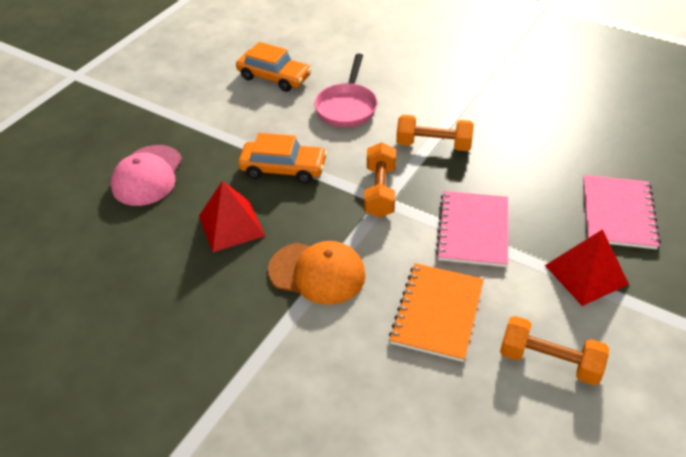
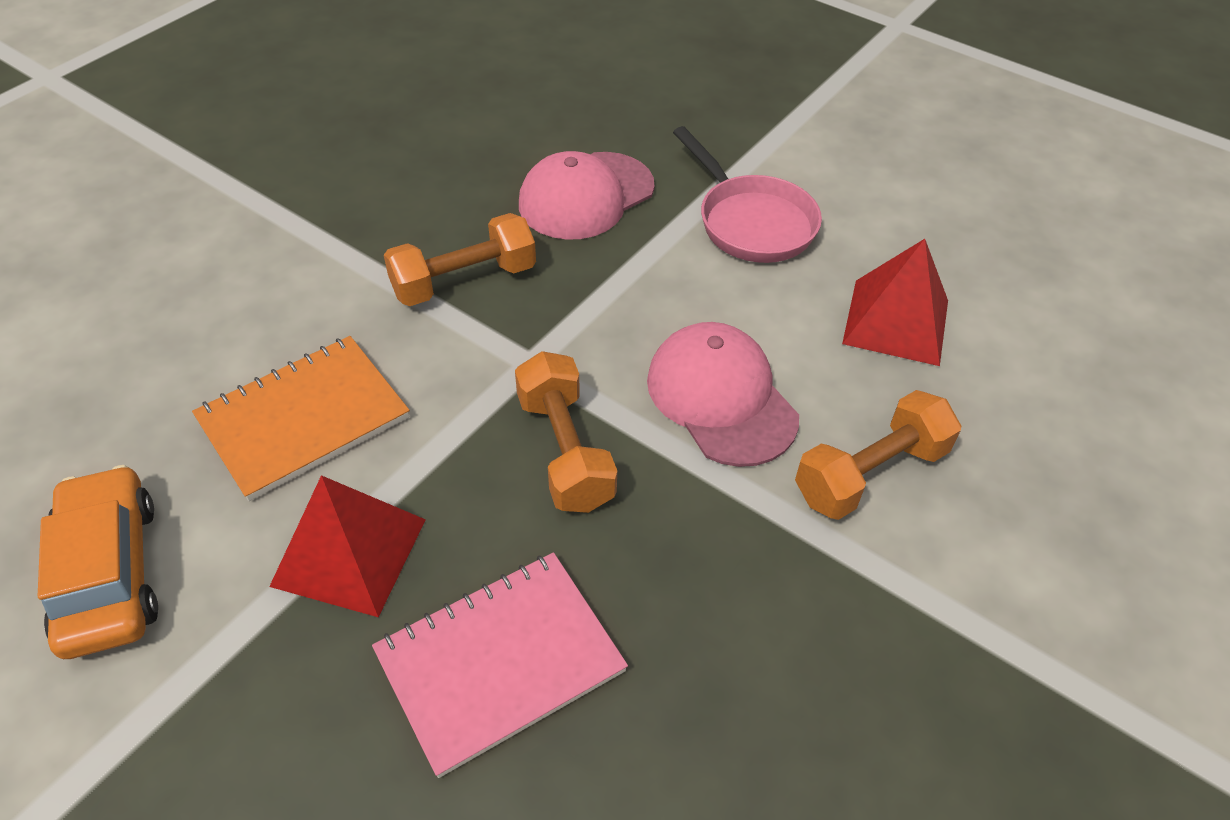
orange cap: 1 -> 0
orange car: 2 -> 1
pink cap: 1 -> 2
pink notebook: 2 -> 1

